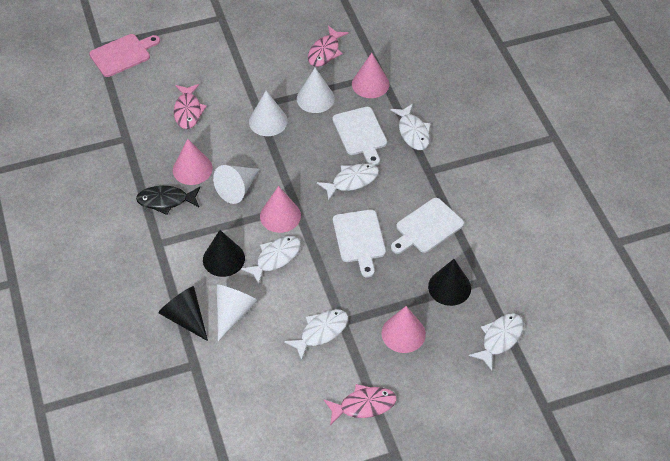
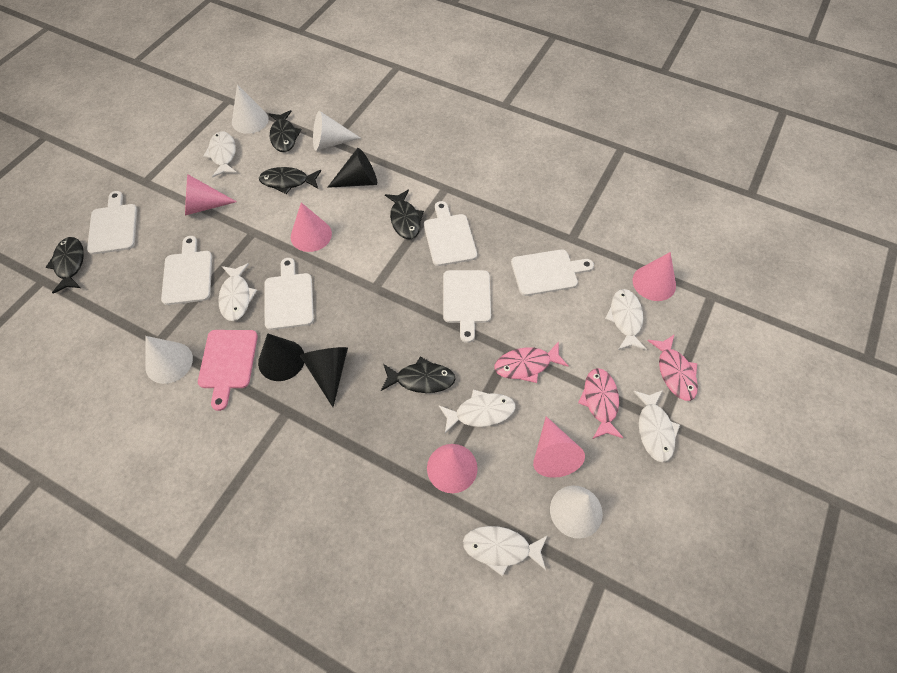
black fish: 1 -> 5
pink cone: 4 -> 5
white cutting board: 3 -> 6
white fish: 5 -> 6

